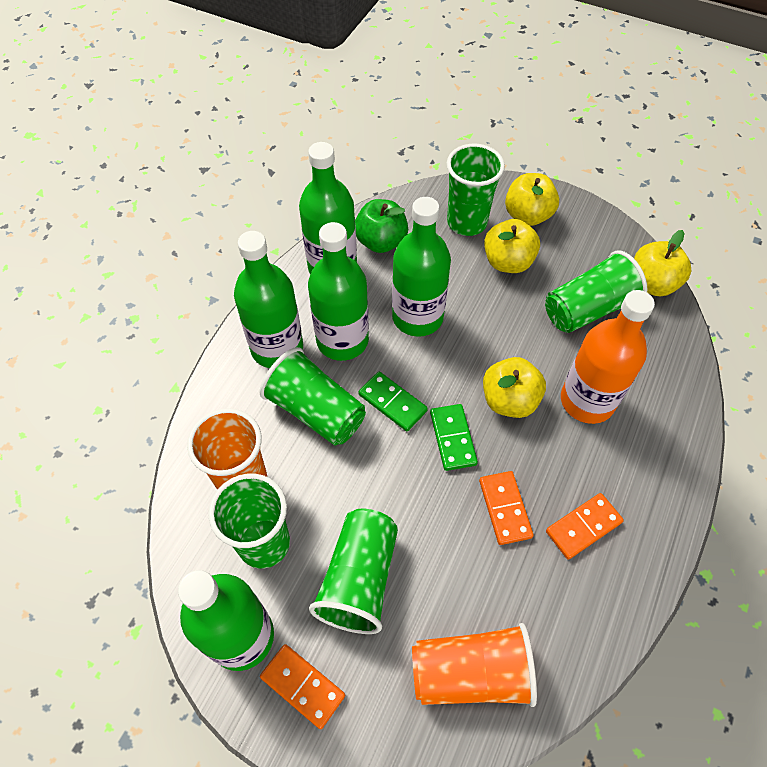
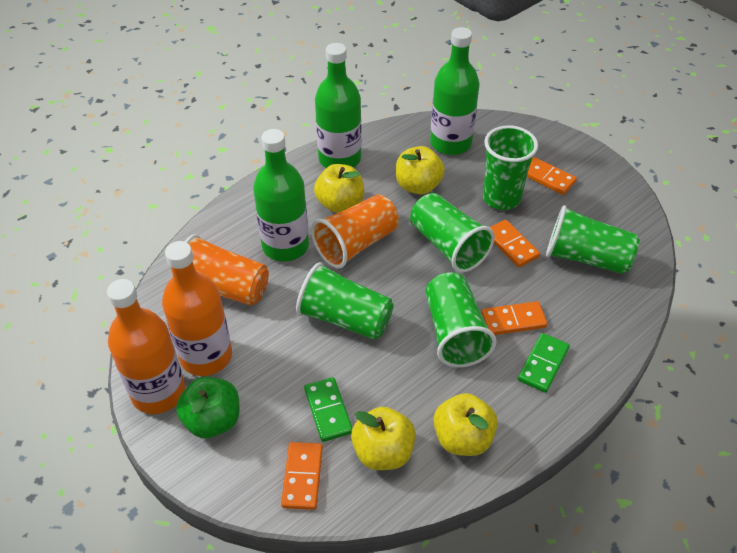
green bottle: 5 -> 3
orange bottle: 1 -> 2
orange domino: 3 -> 4

